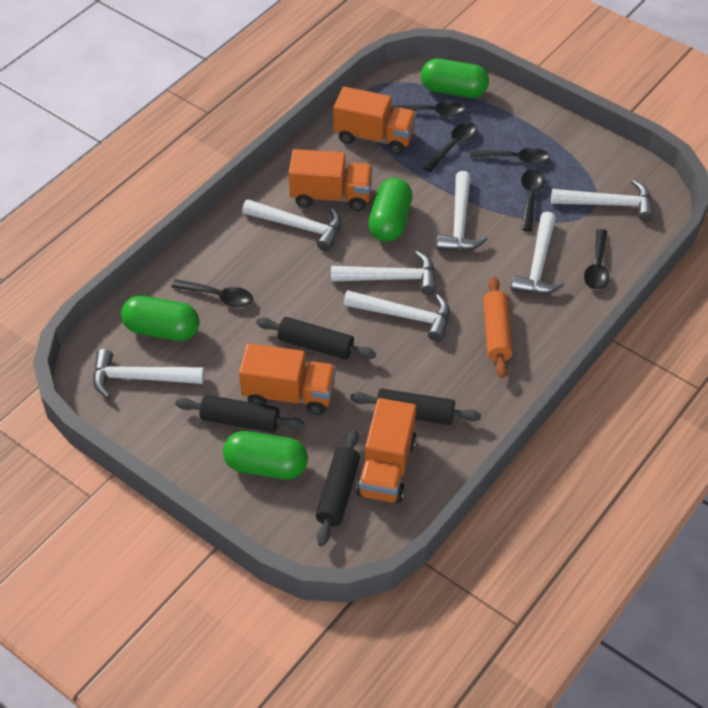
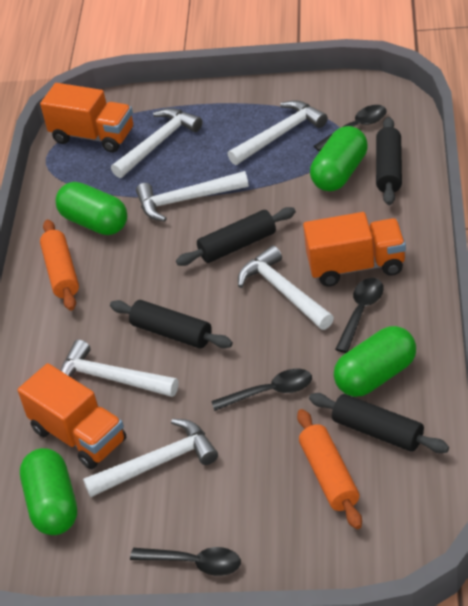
black spoon: 6 -> 4
orange rolling pin: 1 -> 2
orange truck: 4 -> 3
white hammer: 7 -> 6

